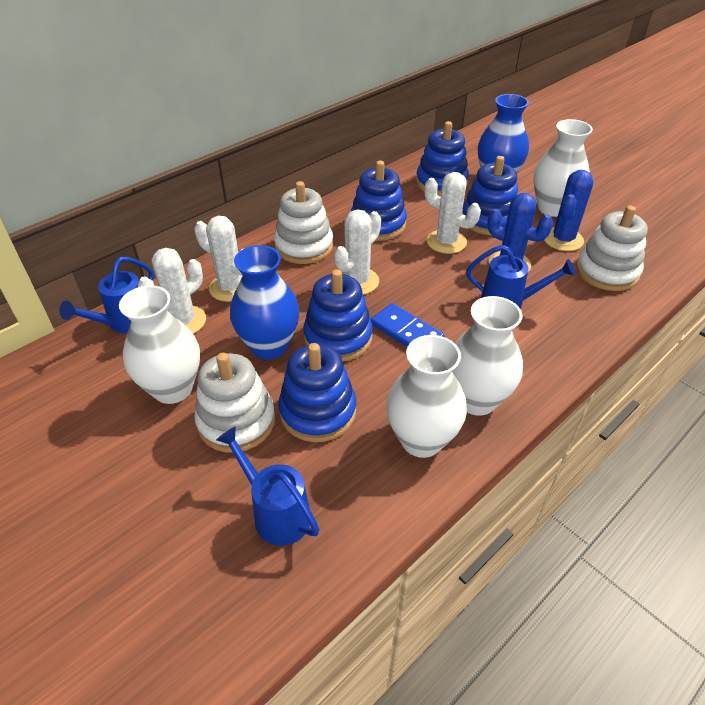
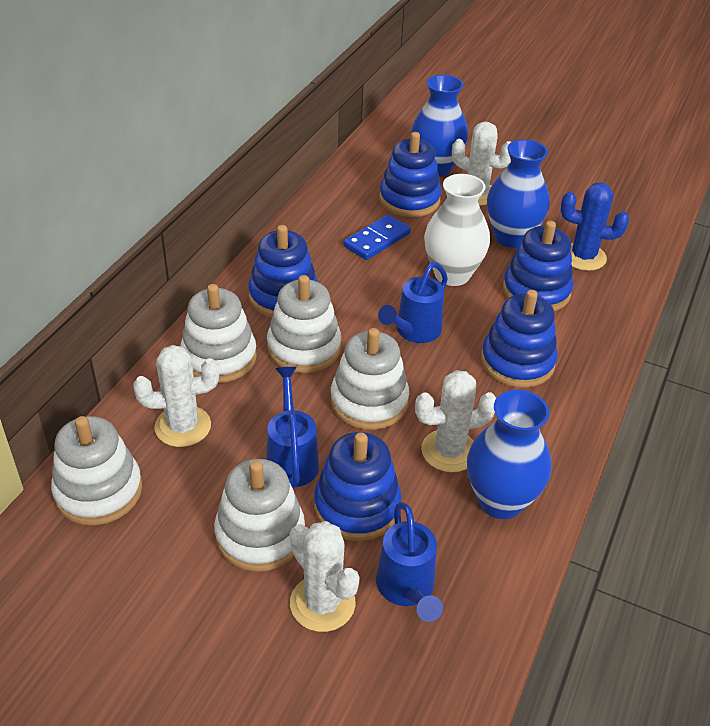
blue cactus: 2 -> 1
blue vase: 2 -> 3
white stacking toy: 3 -> 5
white vase: 4 -> 1

